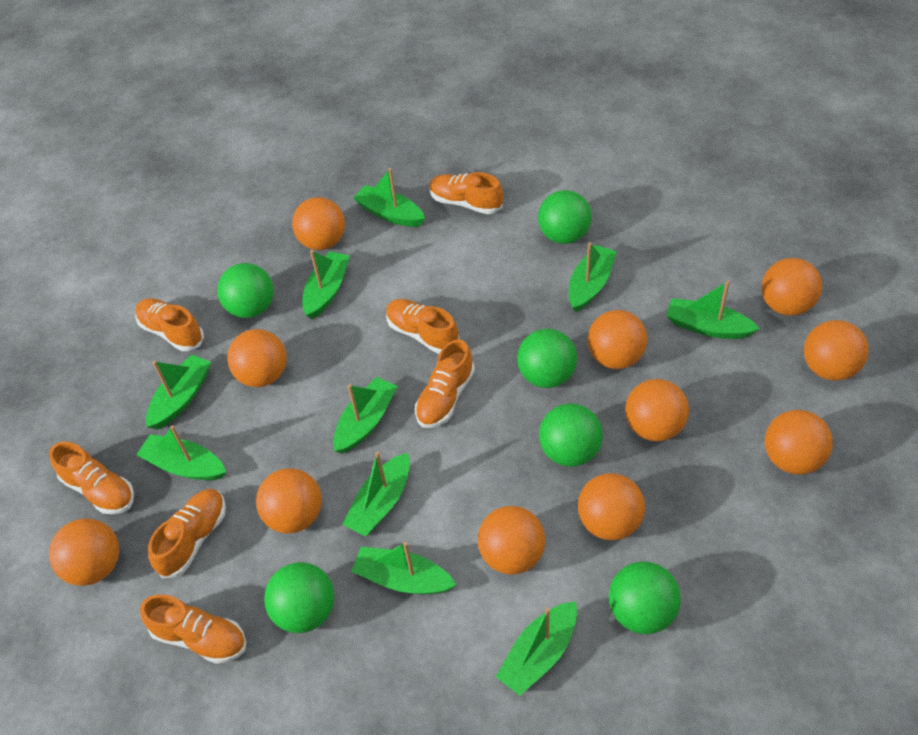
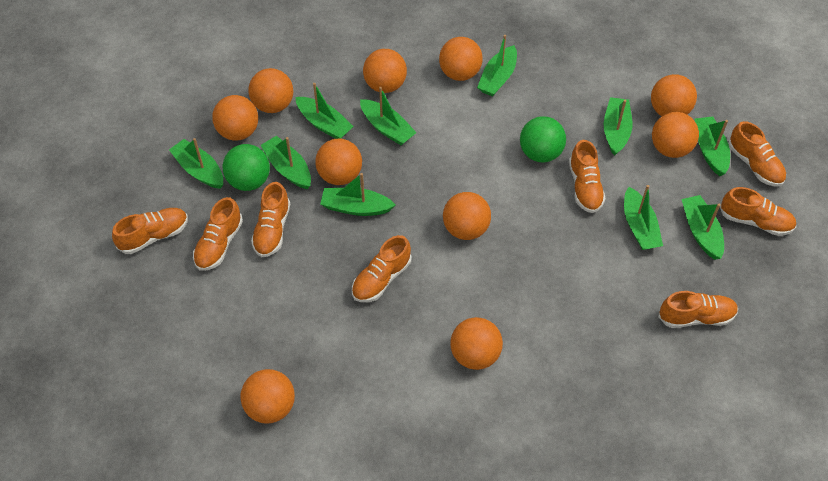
green ball: 6 -> 2
orange ball: 11 -> 10
orange shoe: 7 -> 8

